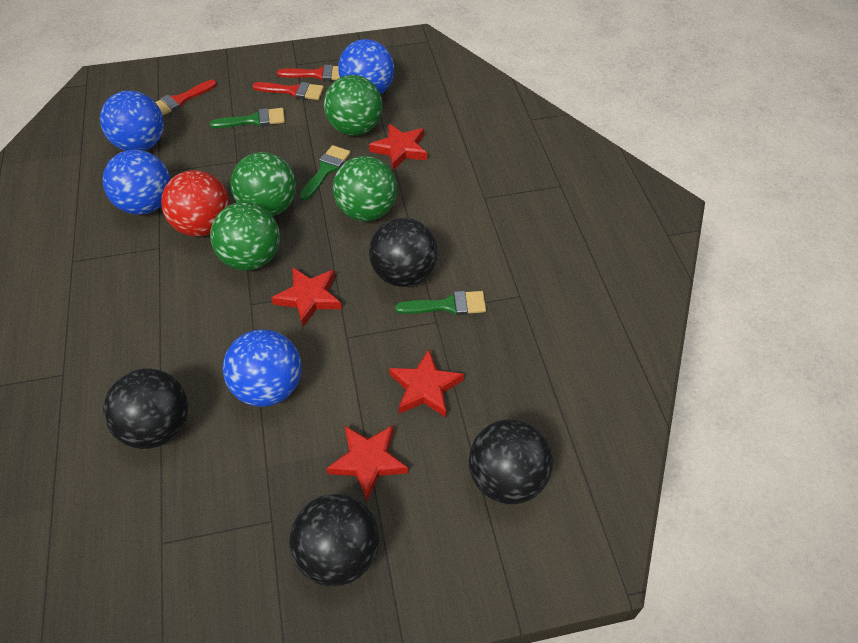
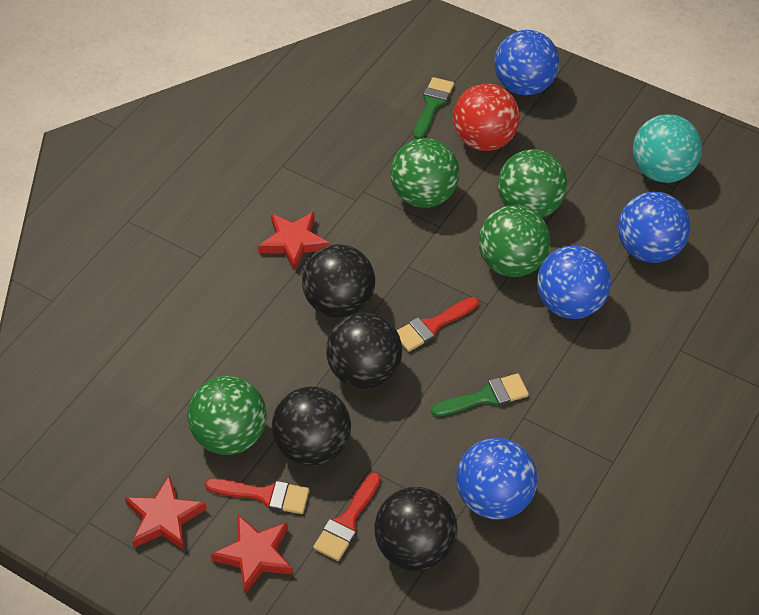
green brush: 3 -> 2
red star: 4 -> 3
turquoise ball: 0 -> 1

